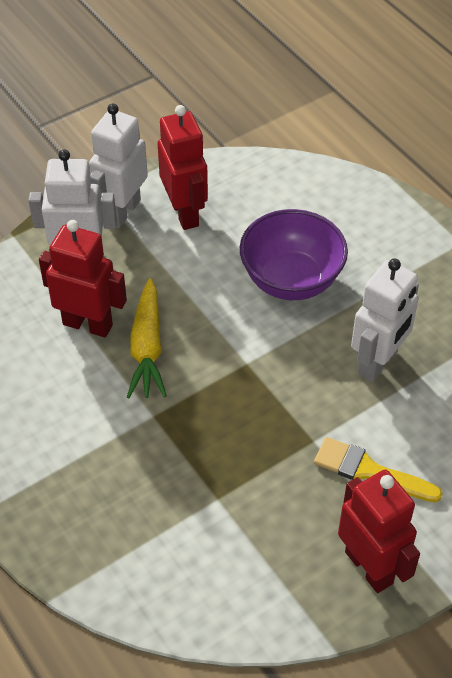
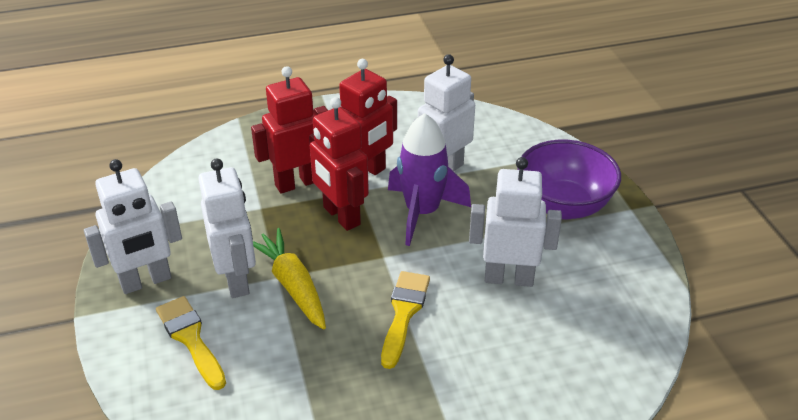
purple rocket: 0 -> 1
white robot: 3 -> 4
yellow brush: 1 -> 2

